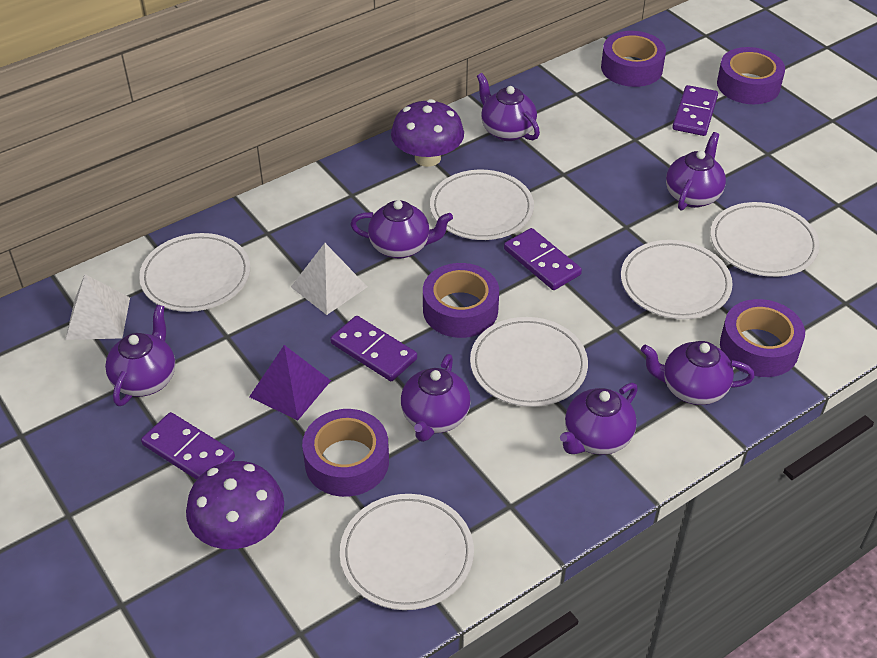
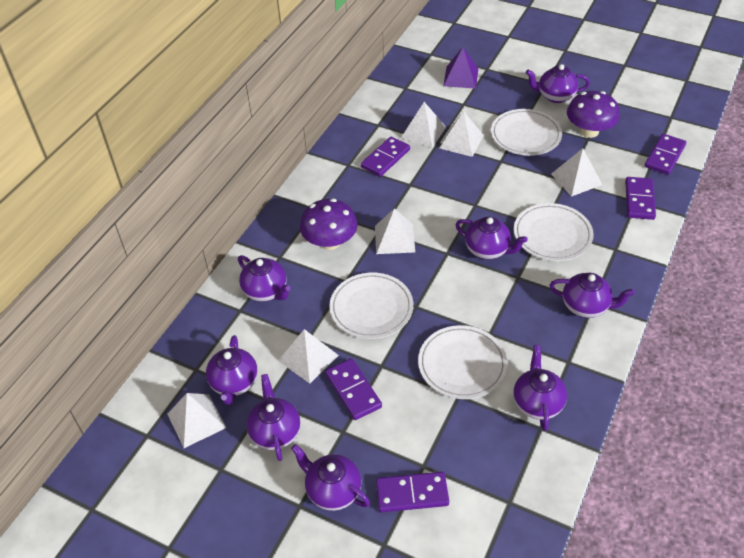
purple domino: 4 -> 5
purple tape: 5 -> 0
purple teapot: 7 -> 8
white plate: 6 -> 4
white pyramid: 2 -> 6

